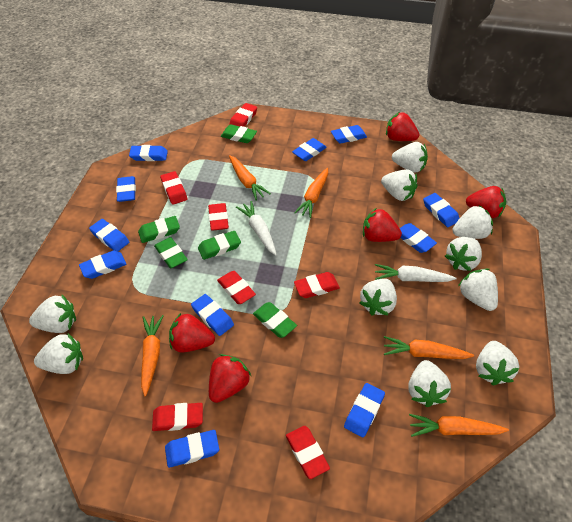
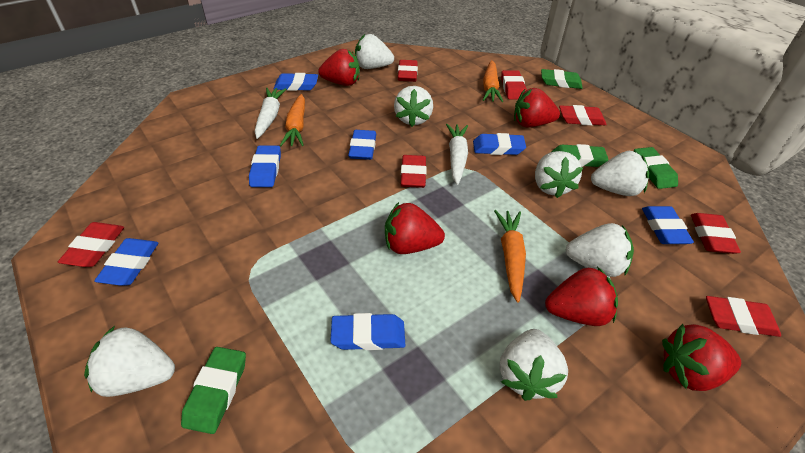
blue eraser: 11 -> 7
green eraser: 5 -> 4
orange carrot: 5 -> 3
white strawberry: 10 -> 7

